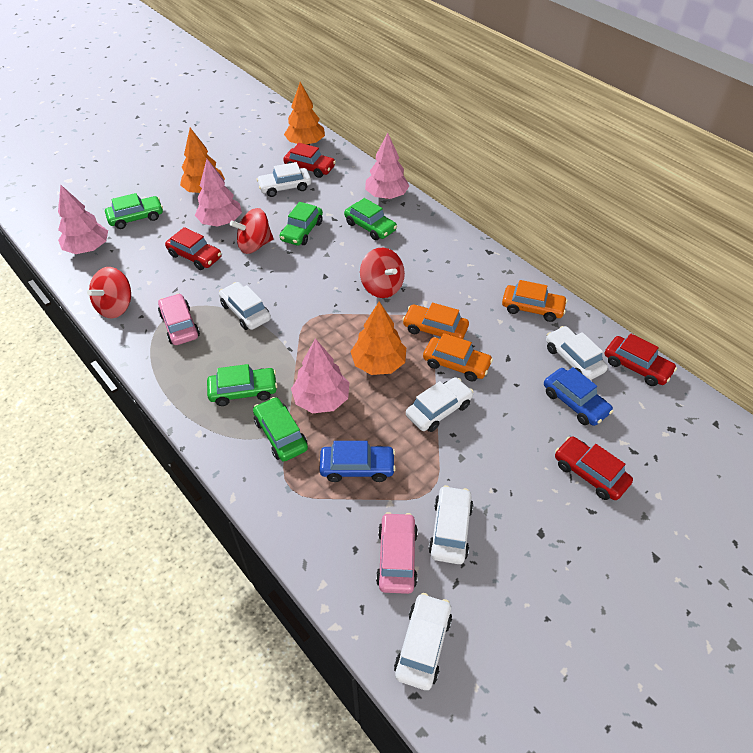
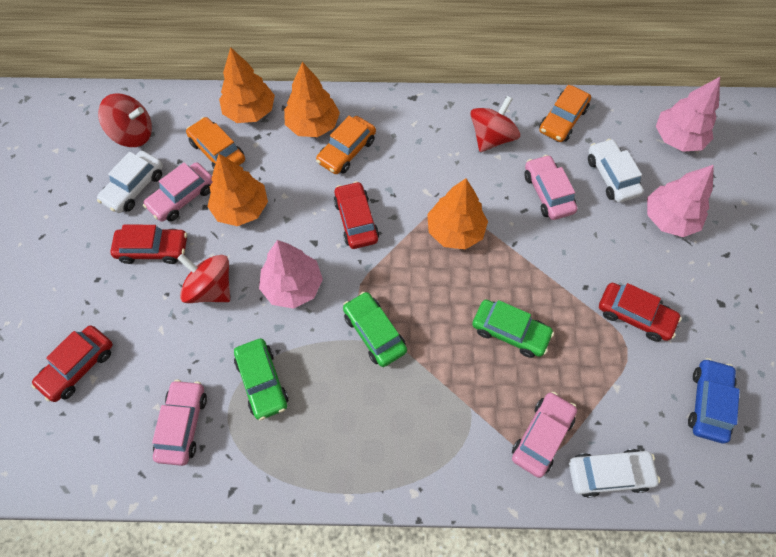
blue car: 2 -> 1
green car: 5 -> 3
orange tree: 3 -> 4
pink car: 2 -> 4
pink tree: 4 -> 3
white car: 6 -> 3

